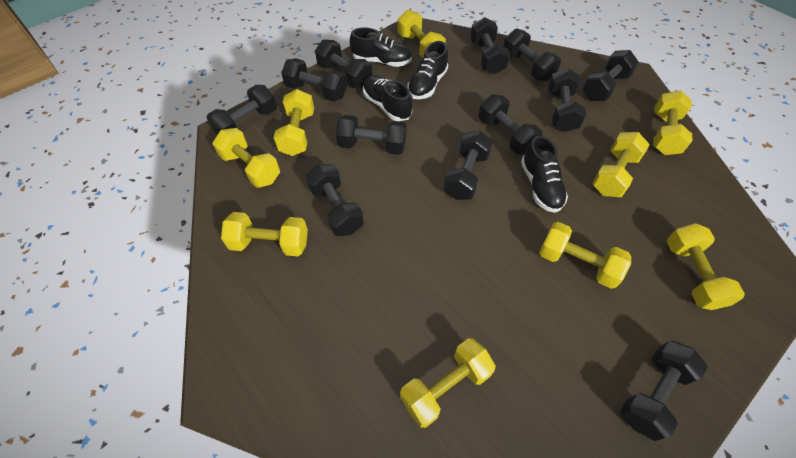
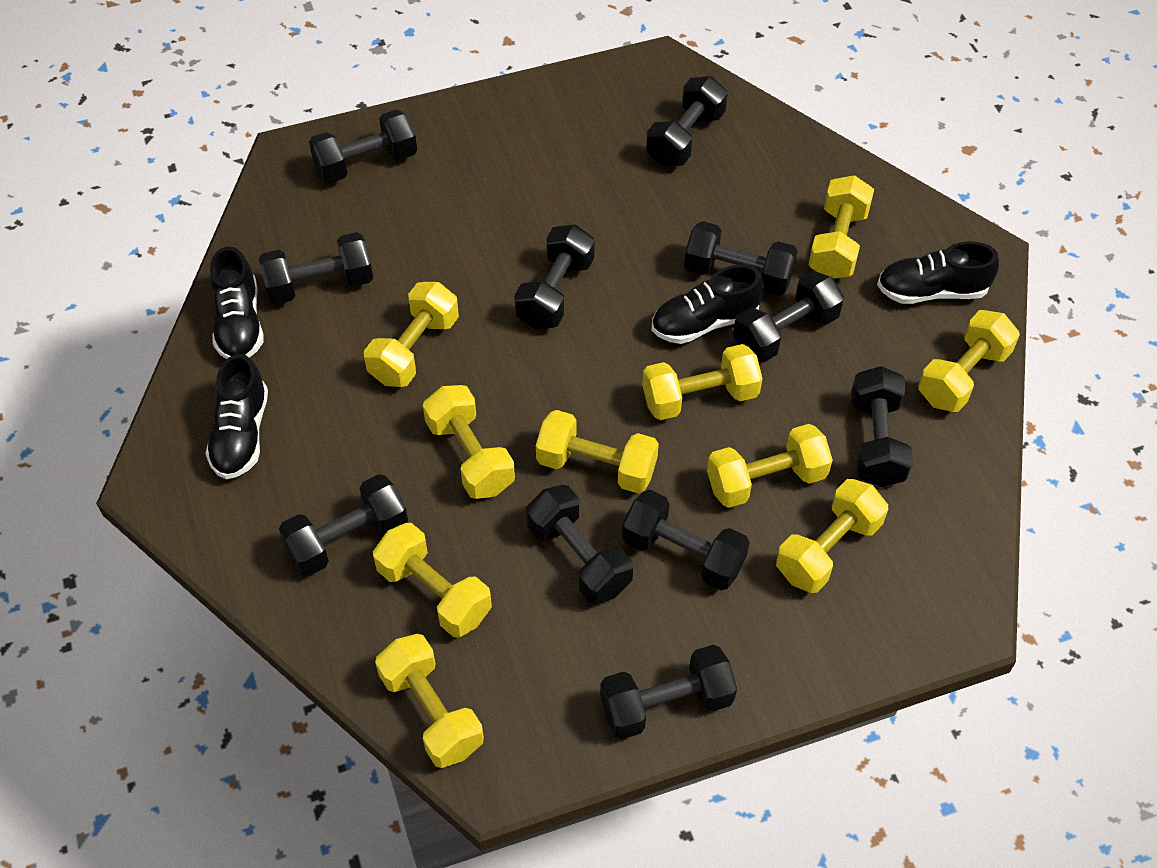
black dumbbell: 12 -> 11
yellow dumbbell: 9 -> 10

